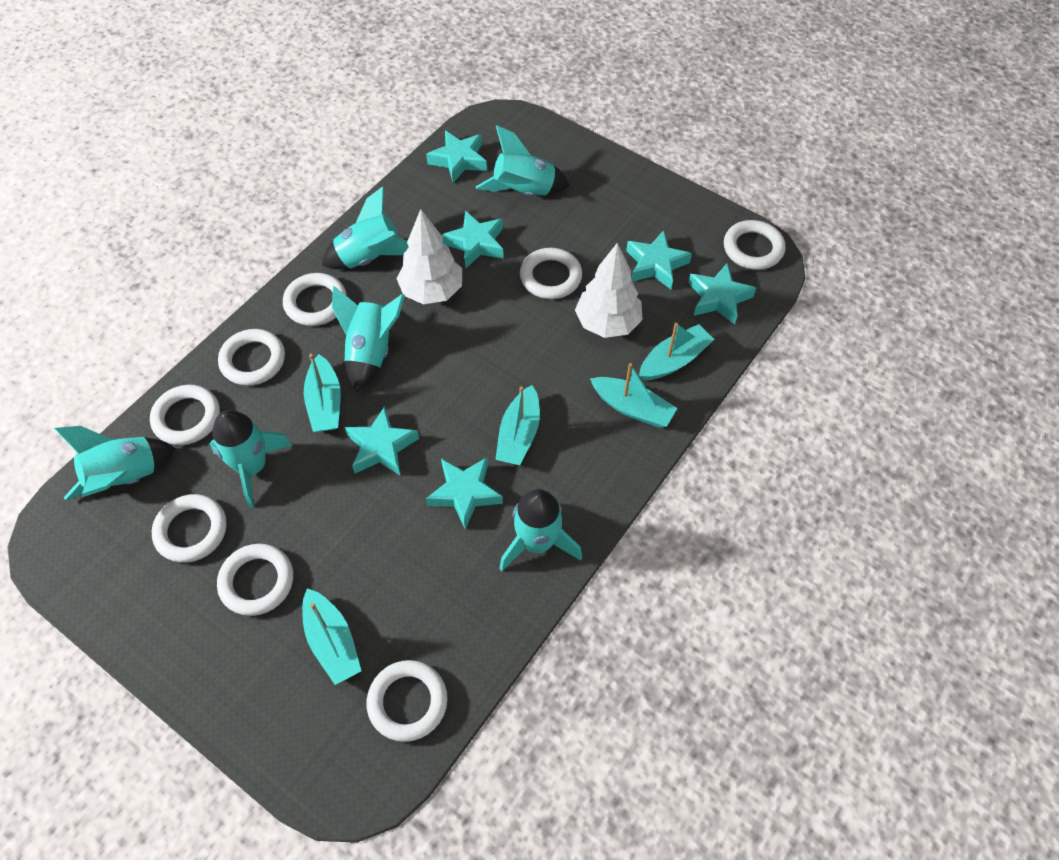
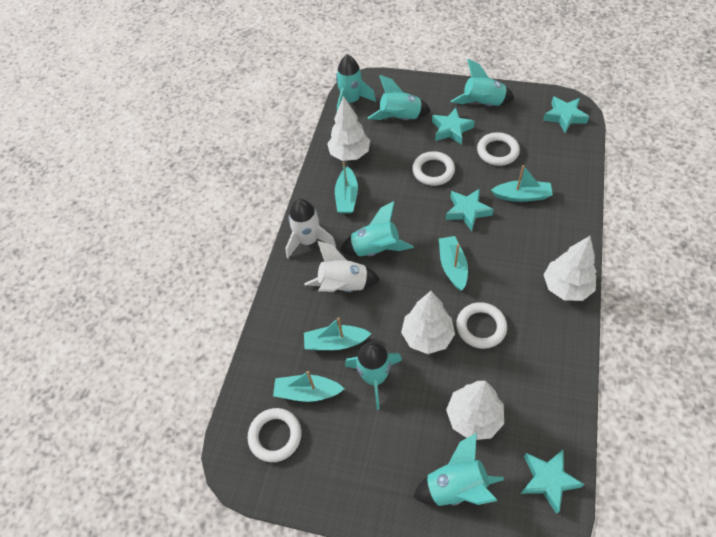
turquoise star: 6 -> 4
white ring: 8 -> 4
white rocket: 0 -> 2
white tree: 2 -> 4

